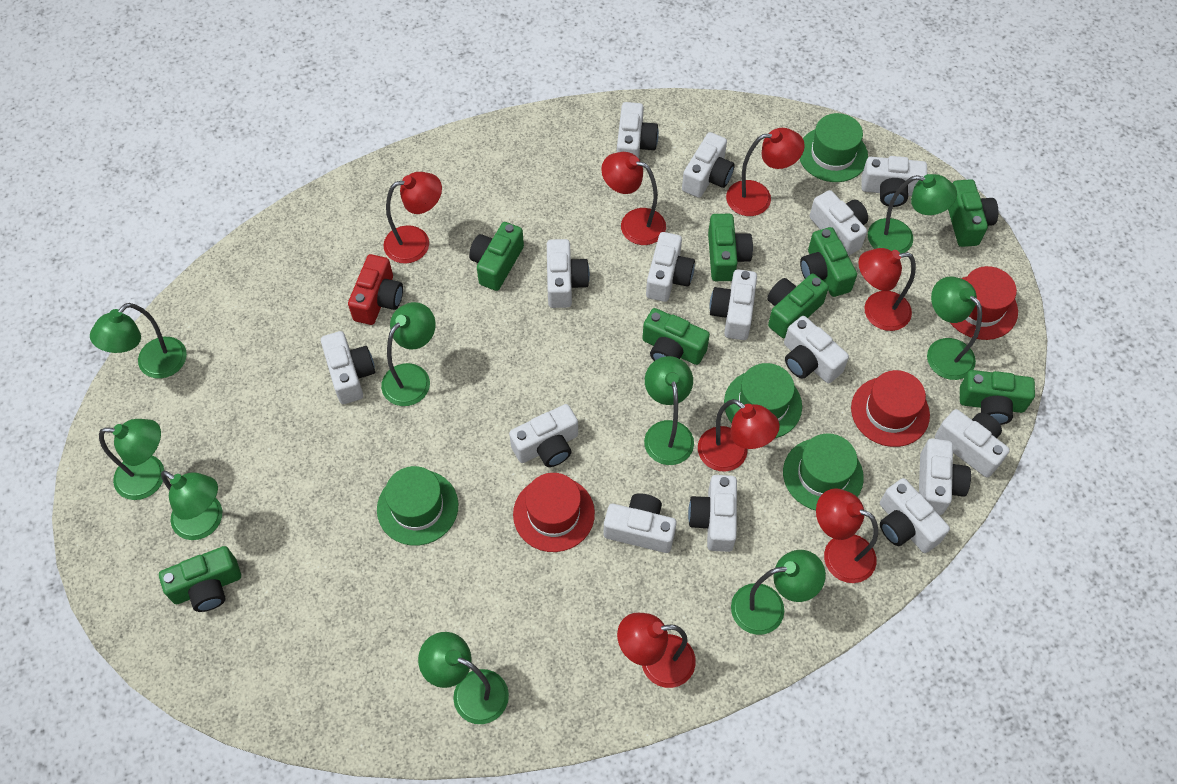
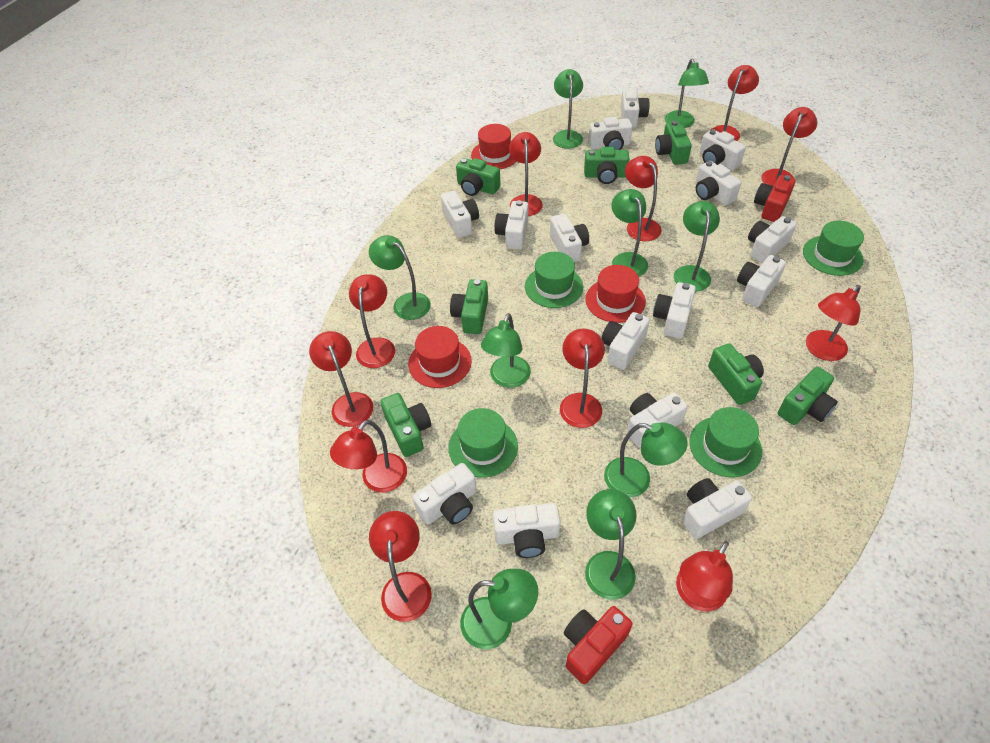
green camera: 8 -> 7
red camera: 1 -> 2
red lamp: 7 -> 11

